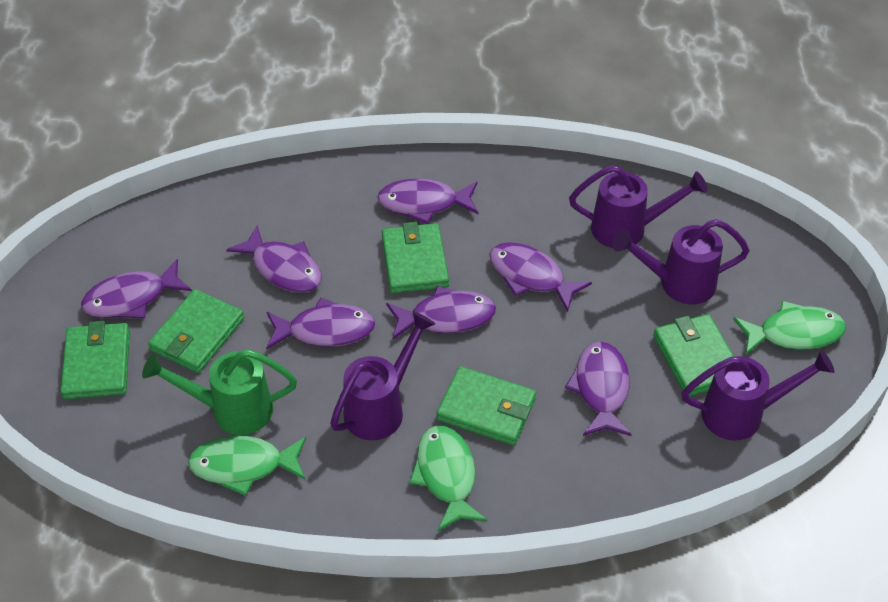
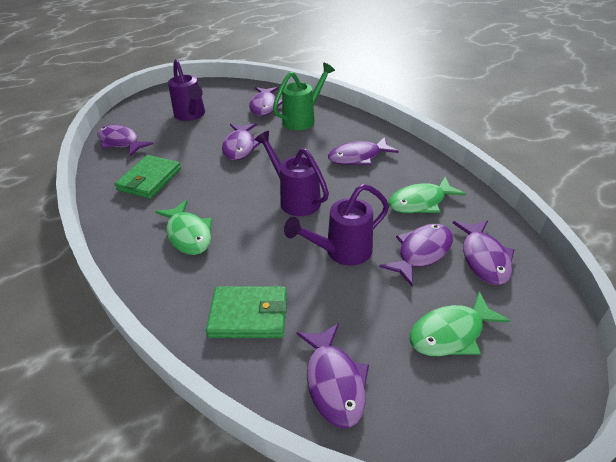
green wallet: 5 -> 2
purple watering can: 4 -> 3

